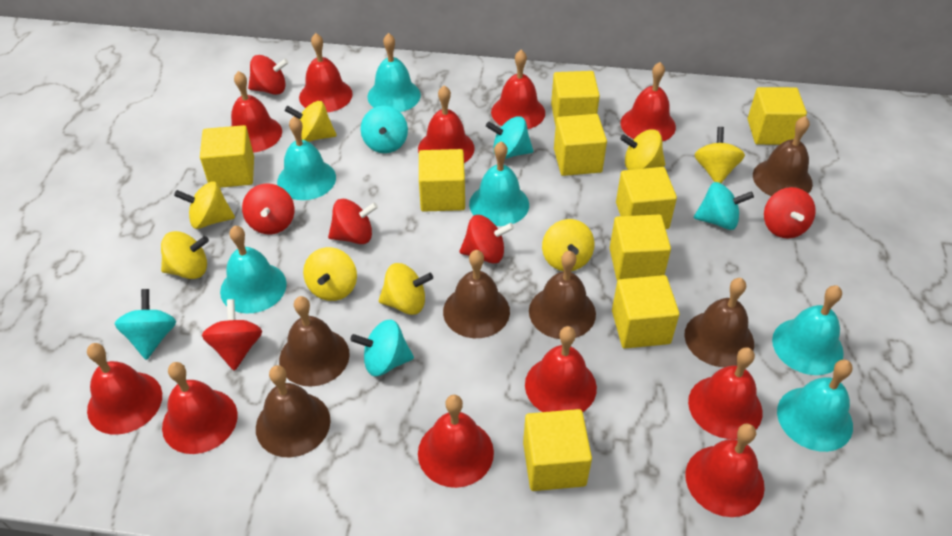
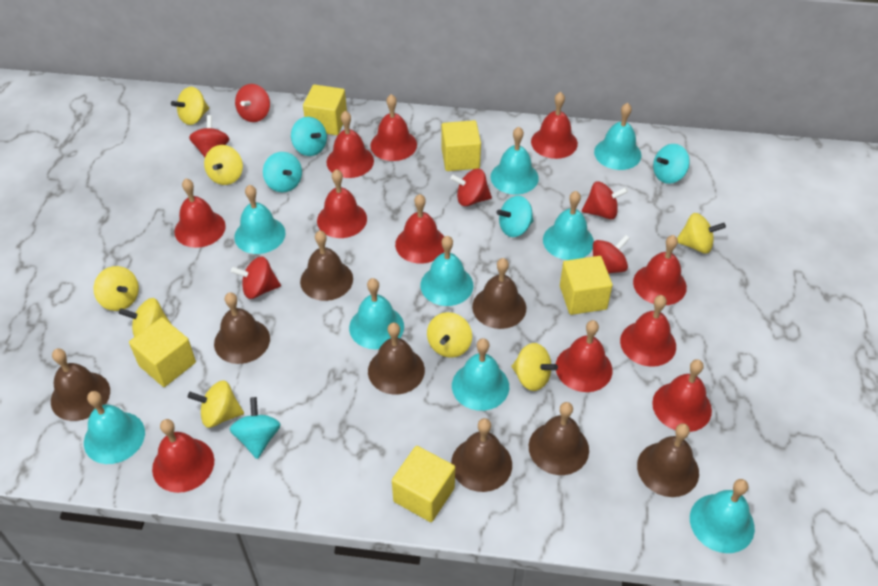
brown bell: 6 -> 8
turquoise bell: 6 -> 9
yellow cube: 9 -> 5

